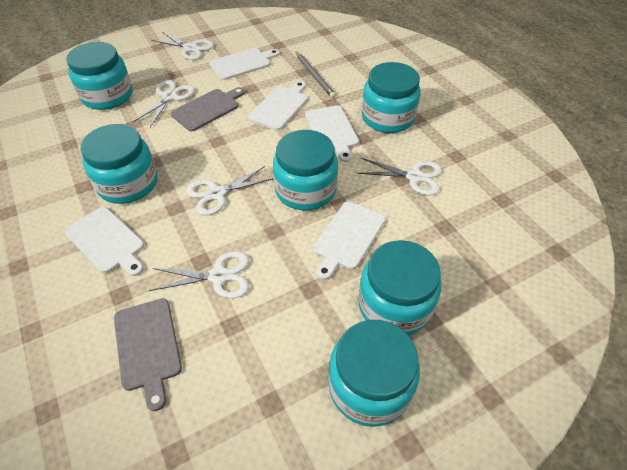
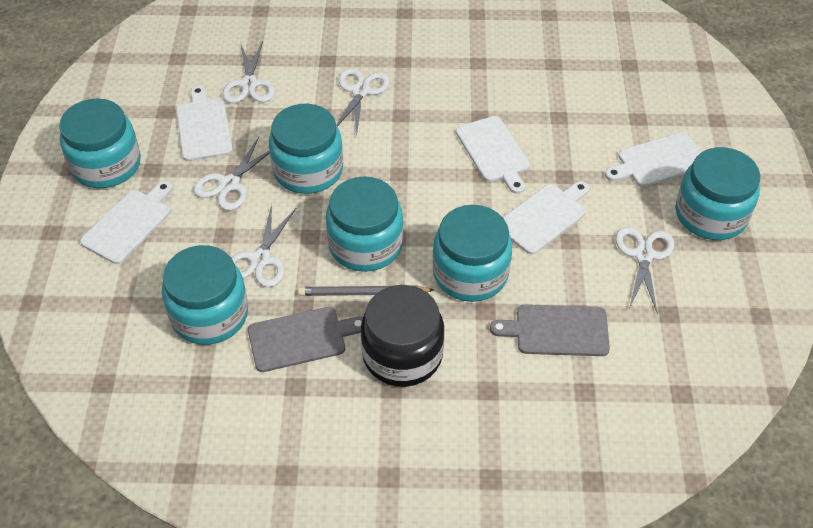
black jar: 0 -> 1

